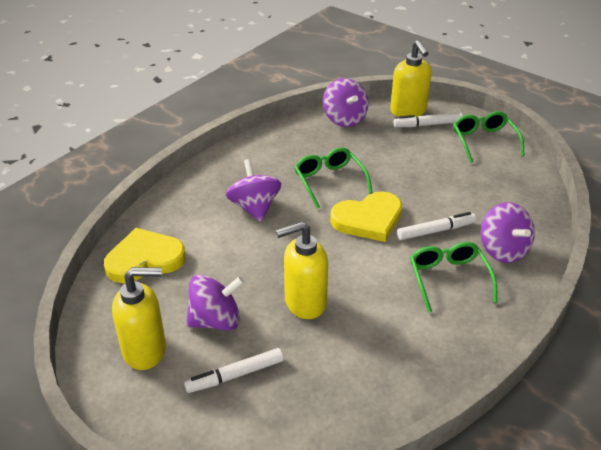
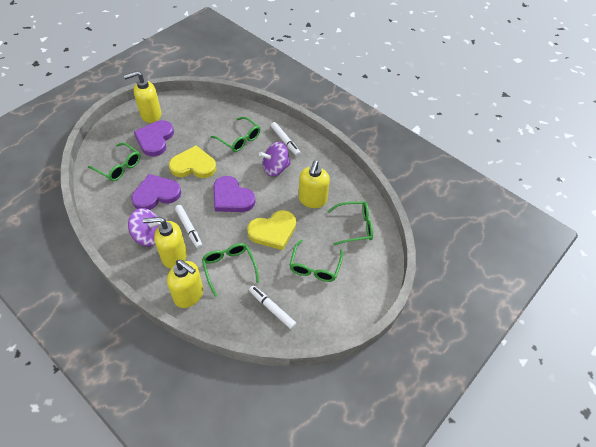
green glasses: 3 -> 5
purple heart: 0 -> 3
purple spinning top: 4 -> 2
yellow soap dispenser: 3 -> 4

